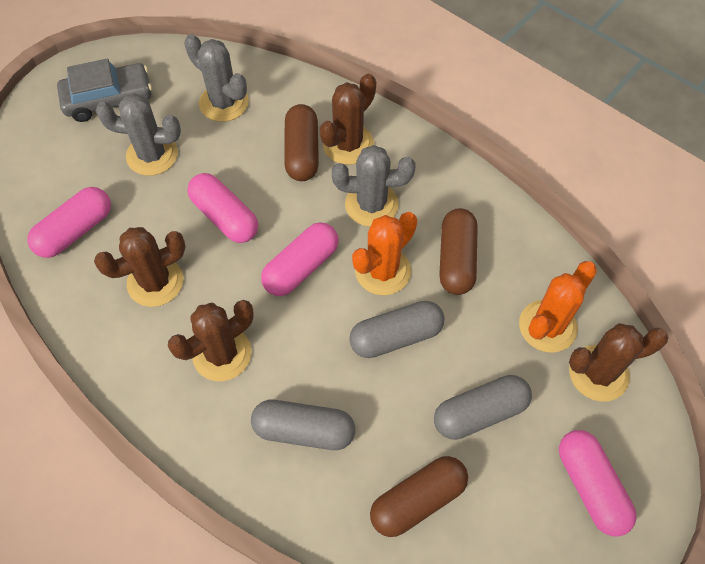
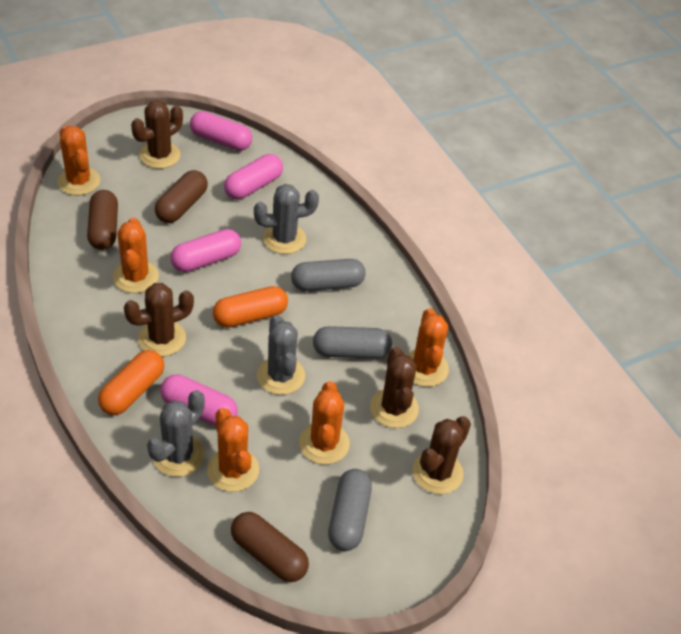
grey car: 1 -> 0
orange cactus: 2 -> 5
orange capsule: 0 -> 2

